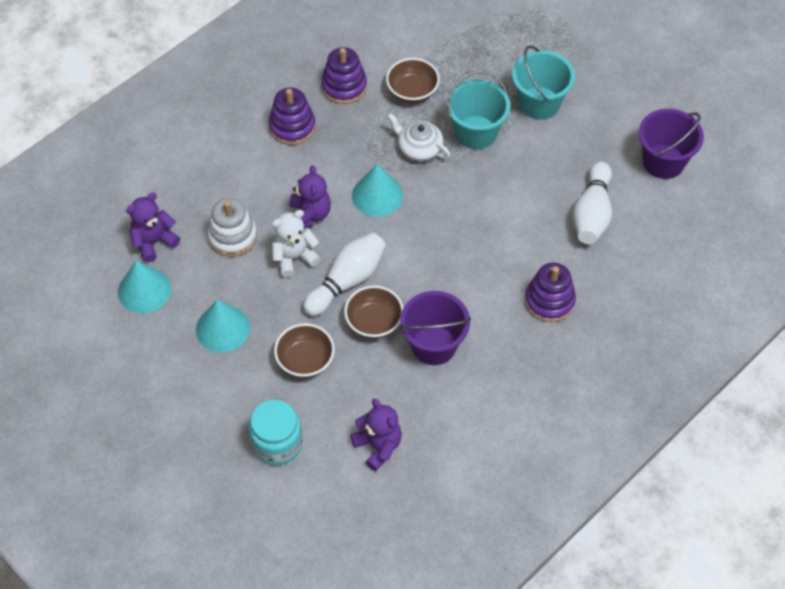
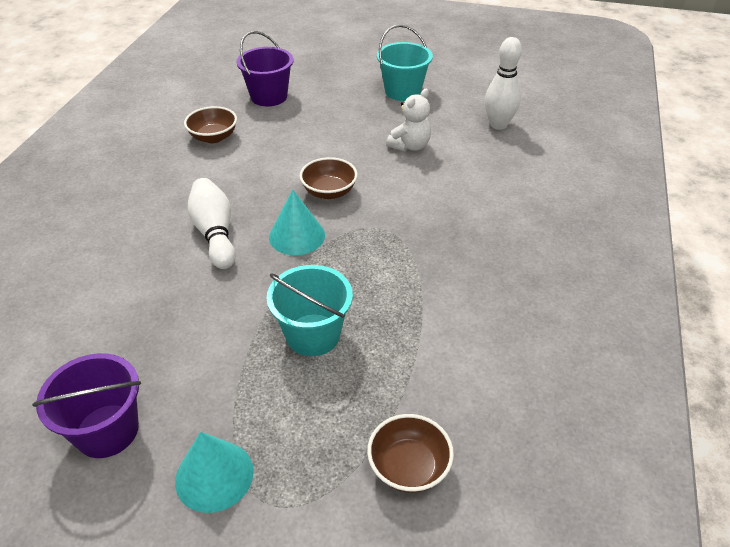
purple stacking toy: 3 -> 0
purple teddy bear: 3 -> 0
turquoise cone: 3 -> 2
turquoise jar: 1 -> 0
white stacking toy: 1 -> 0
white teapot: 1 -> 0

